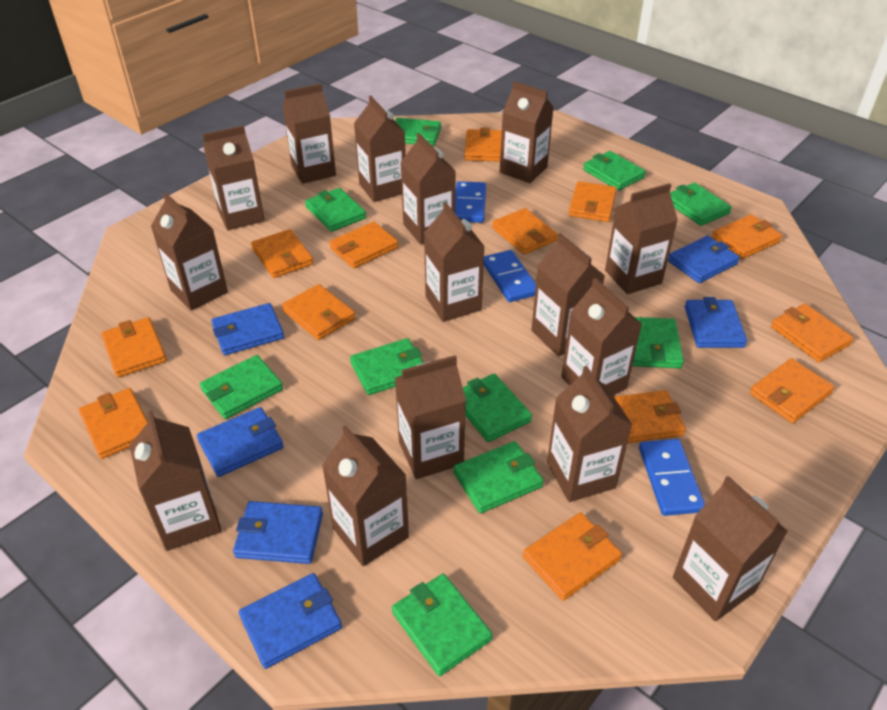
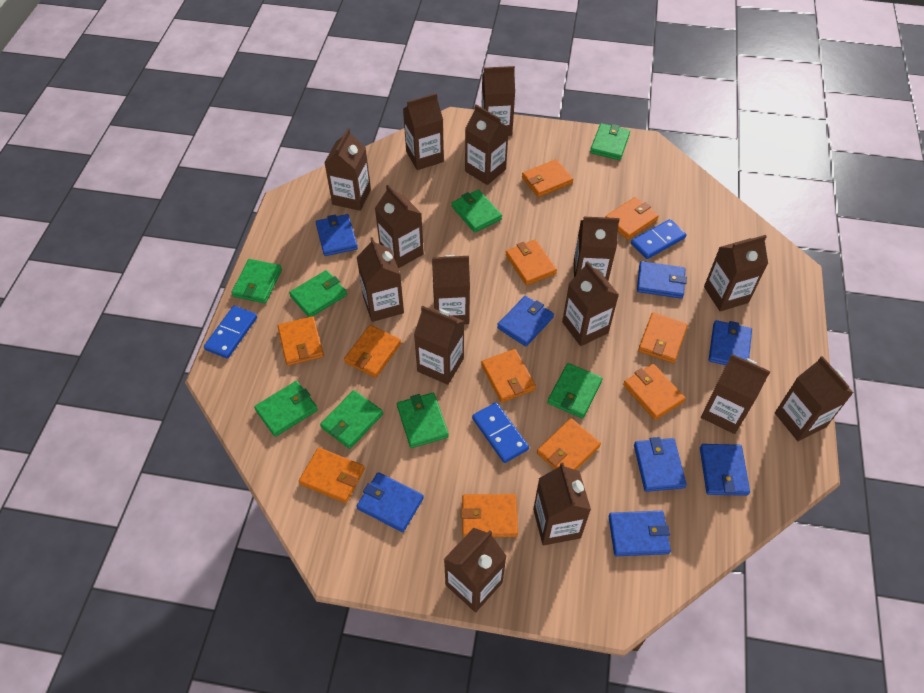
blue wallet: 6 -> 8
green wallet: 10 -> 8
orange wallet: 13 -> 11

